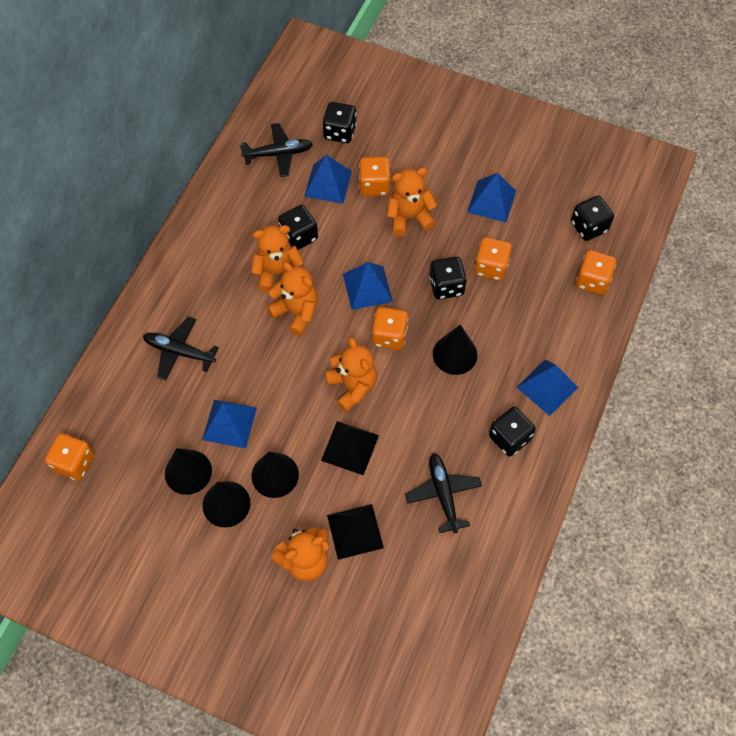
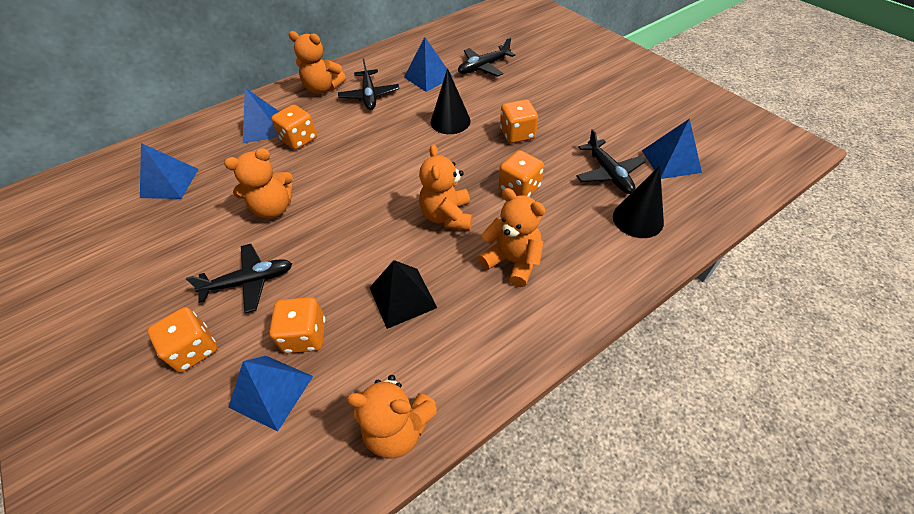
black cone: 4 -> 2
black dice: 5 -> 0
black plane: 3 -> 4
black pyramid: 2 -> 1

